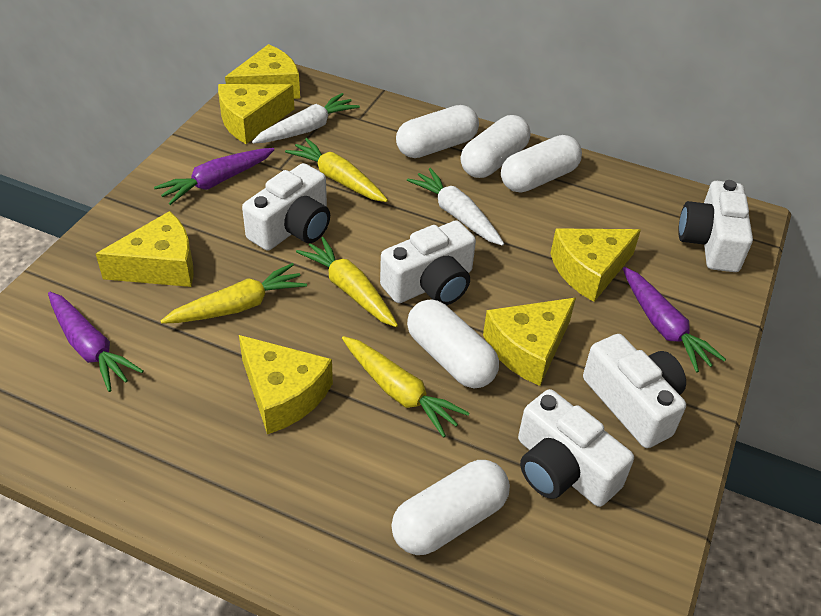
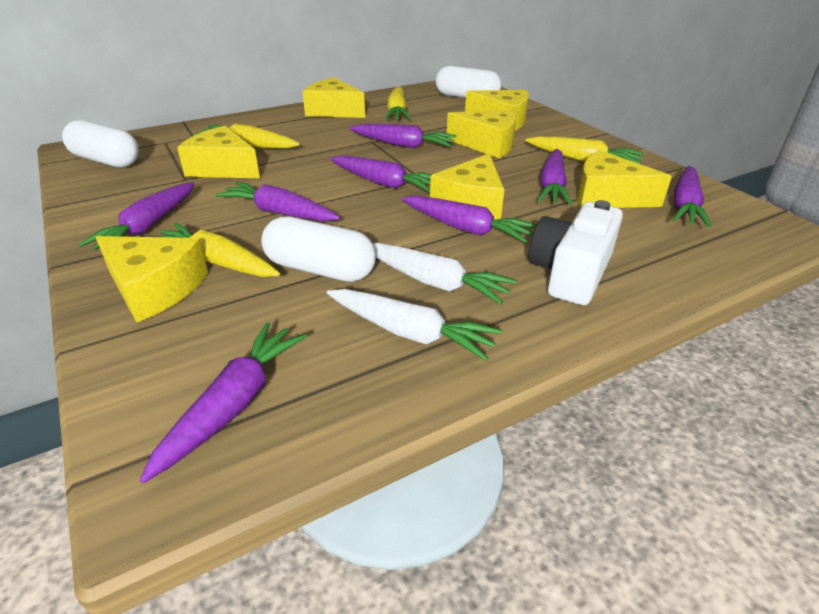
purple carrot: 3 -> 8
white camera: 5 -> 1
white capsule: 5 -> 3
yellow cheese: 6 -> 7

